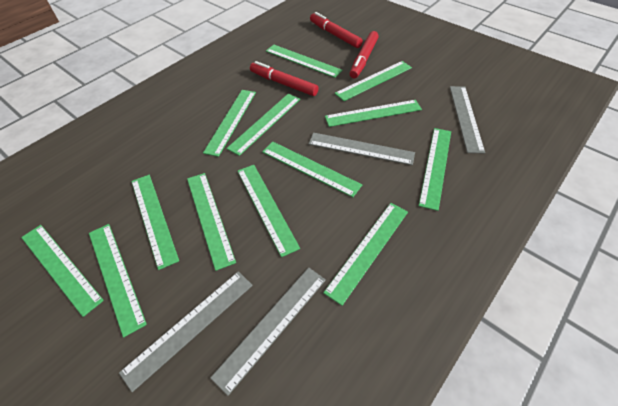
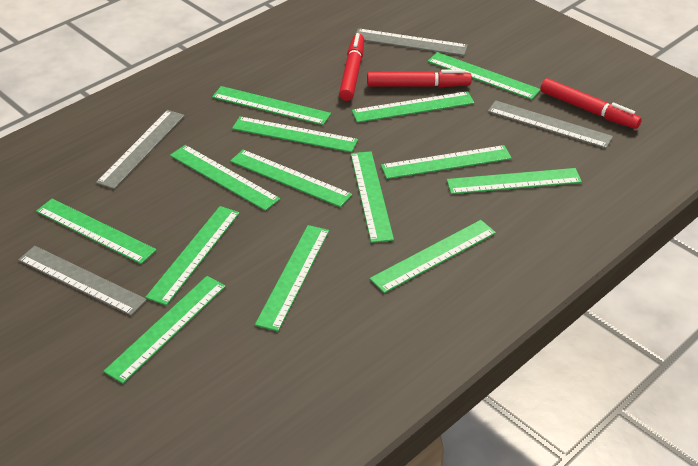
green ruler: 13 -> 14

